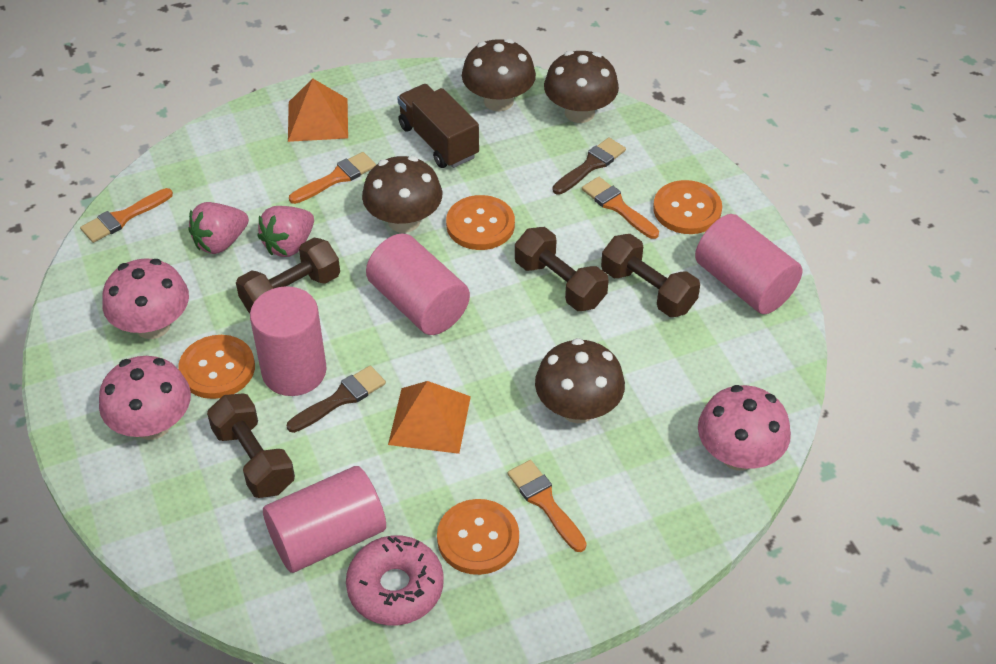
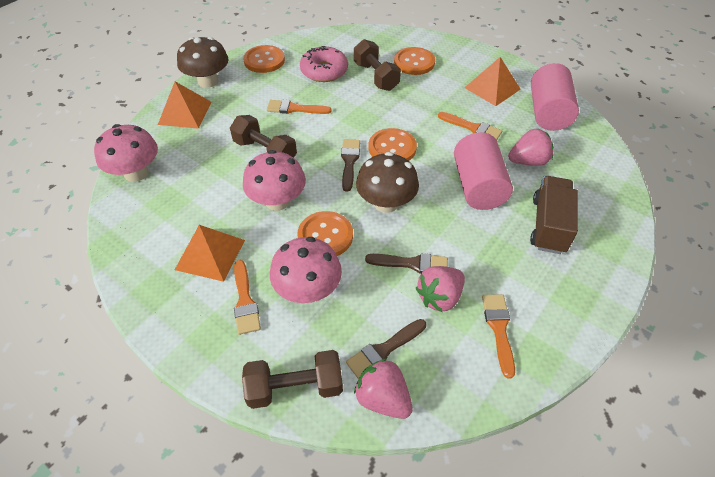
brown brush: 2 -> 3
brown dumbbell: 4 -> 3
brown mushroom: 4 -> 2
orange pyramid: 2 -> 3
pink cylinder: 4 -> 2
pink strawberry: 2 -> 3

